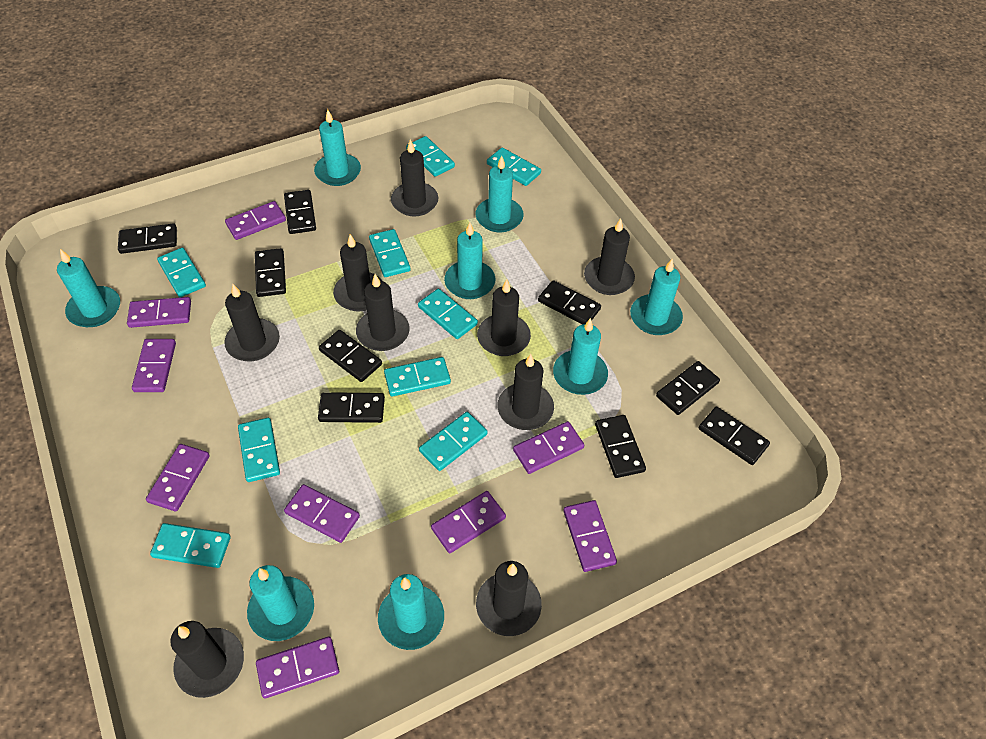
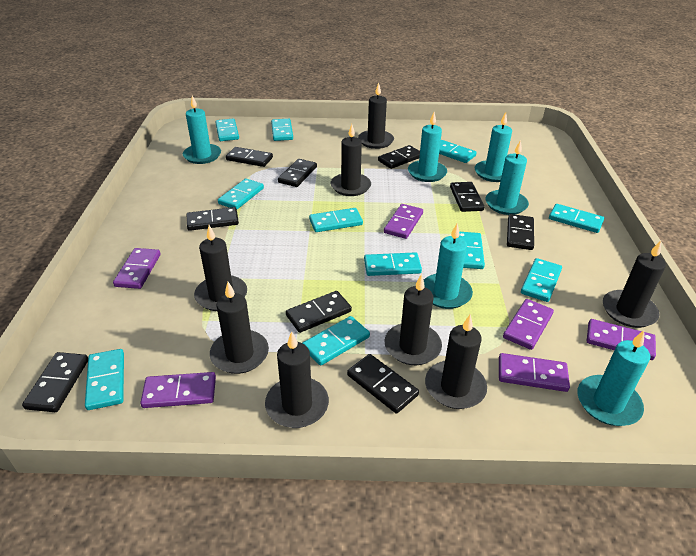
black candle: 9 -> 8
purple domino: 9 -> 6
turquoise candle: 8 -> 6
turquoise domino: 9 -> 11

